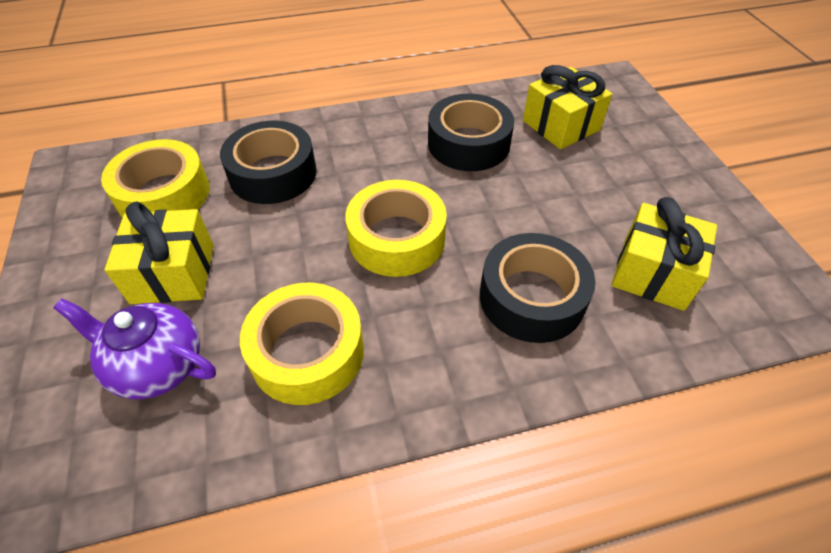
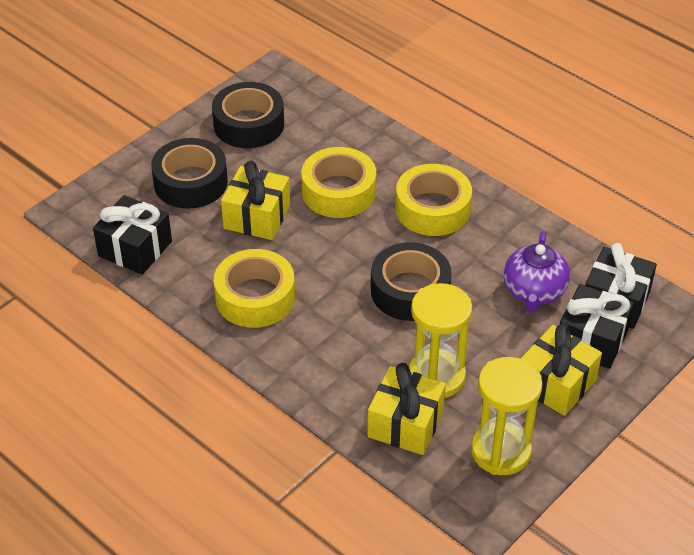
black gift: 0 -> 3
yellow hourglass: 0 -> 2

